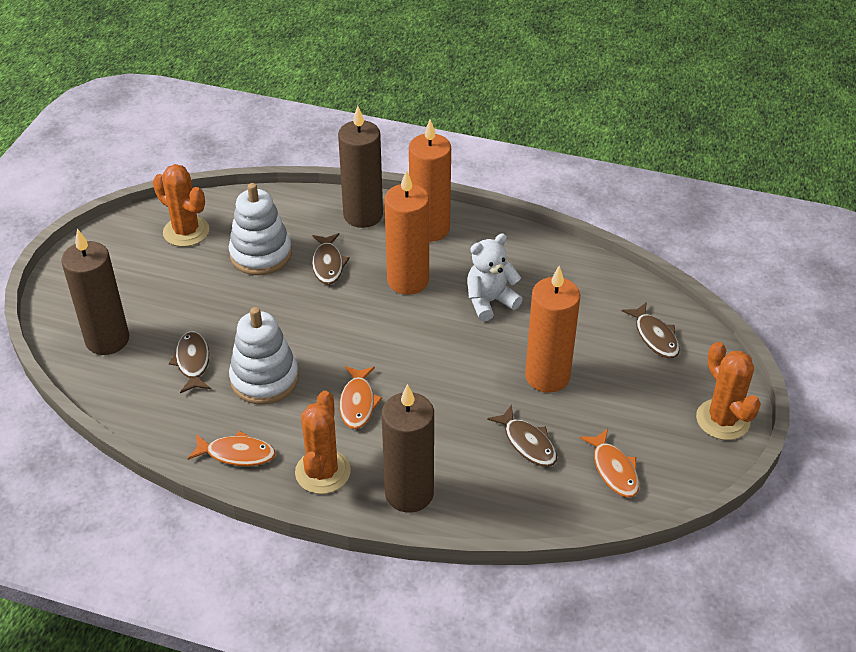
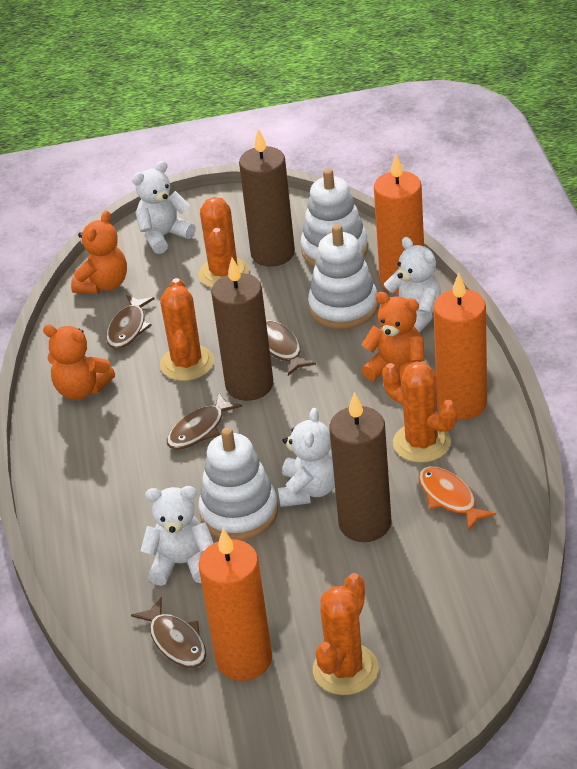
orange cactus: 3 -> 4
orange fish: 3 -> 1
orange teddy bear: 0 -> 3
white stacking toy: 2 -> 3
white teddy bear: 1 -> 4

